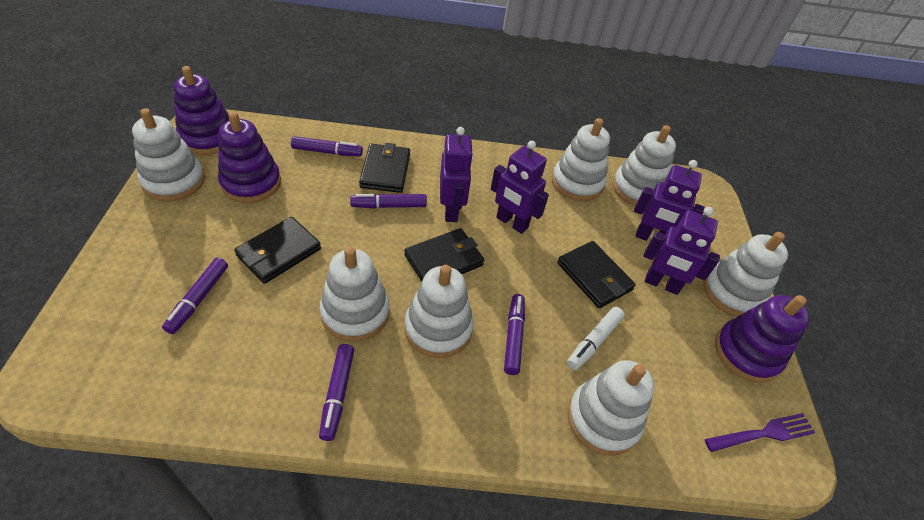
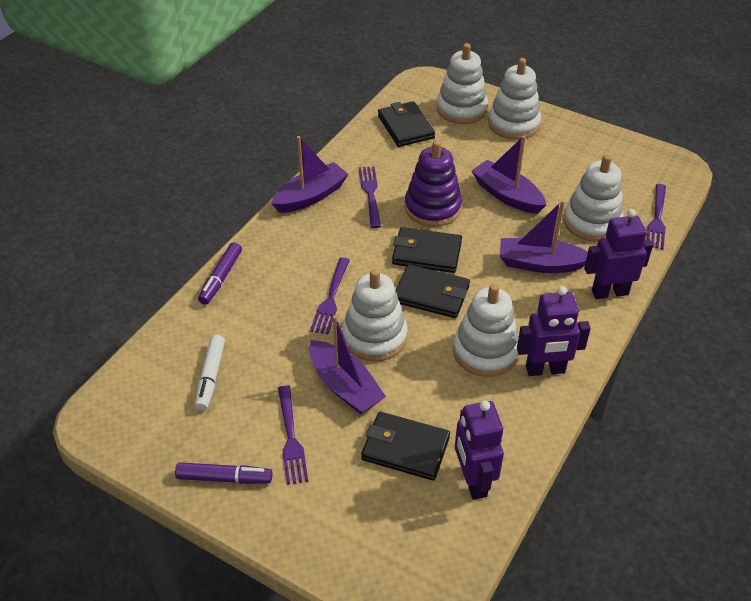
purple boat: 0 -> 4
purple fork: 1 -> 4
purple marker: 5 -> 2
purple robot: 4 -> 3
purple stacking toy: 3 -> 1
white stacking toy: 7 -> 5

